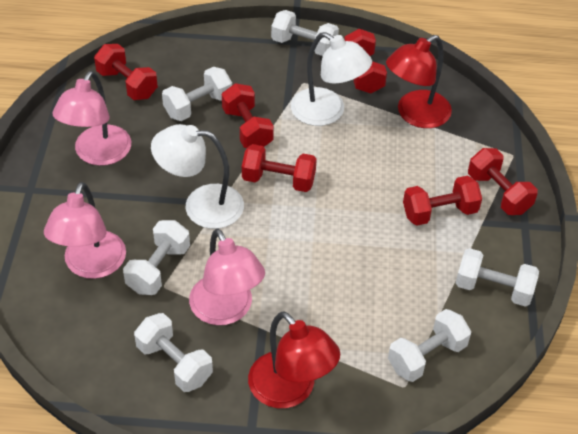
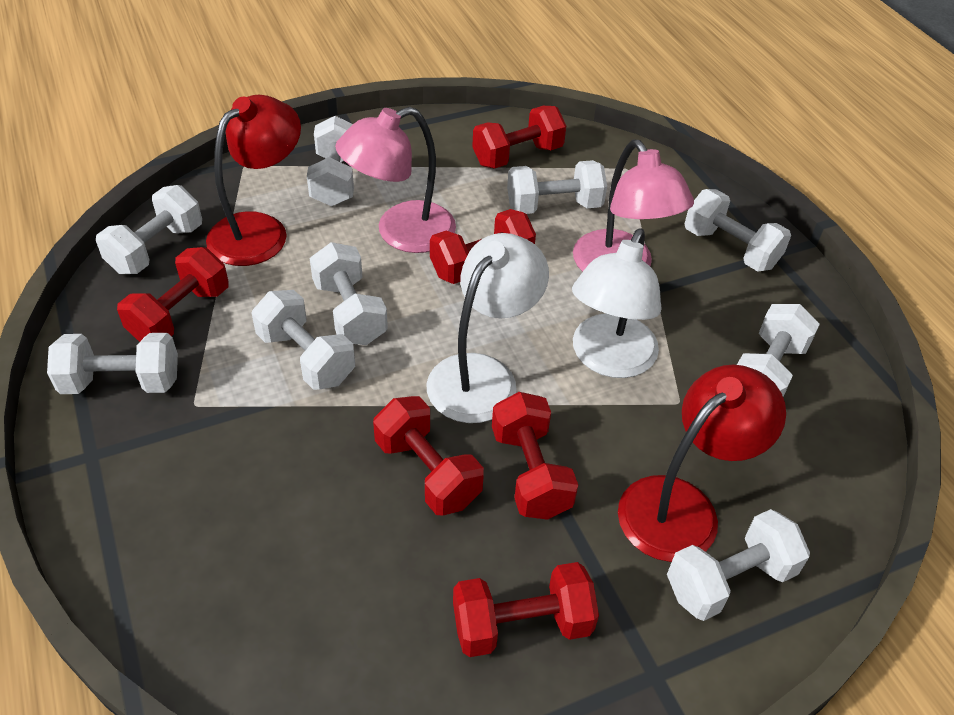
pink lamp: 3 -> 2
white dumbbell: 6 -> 9

